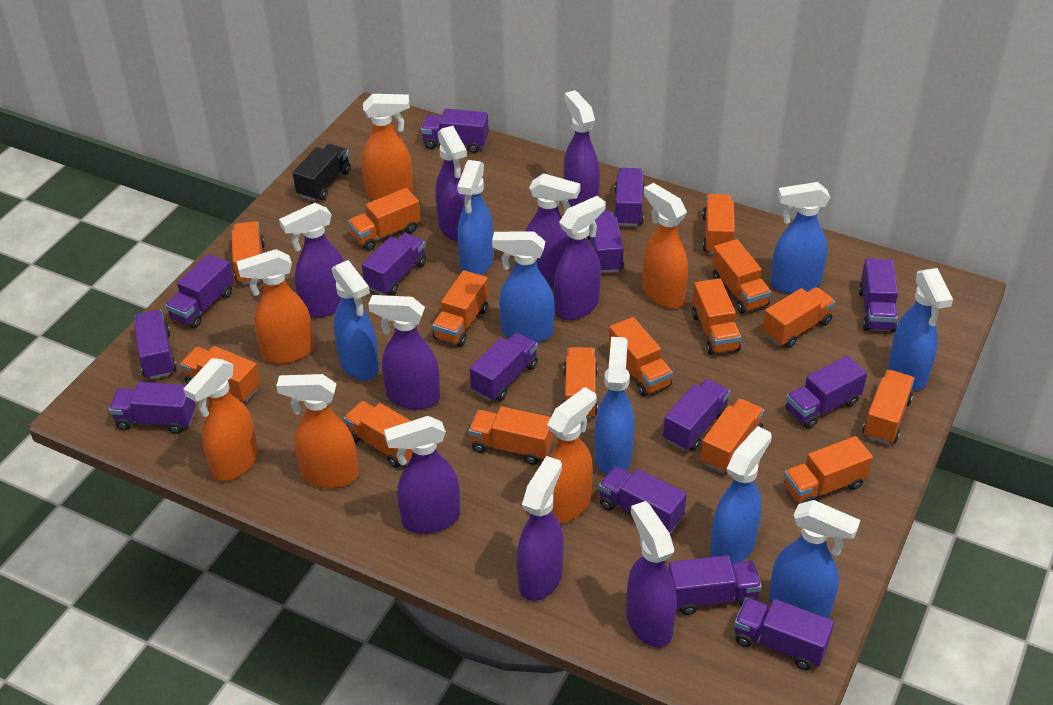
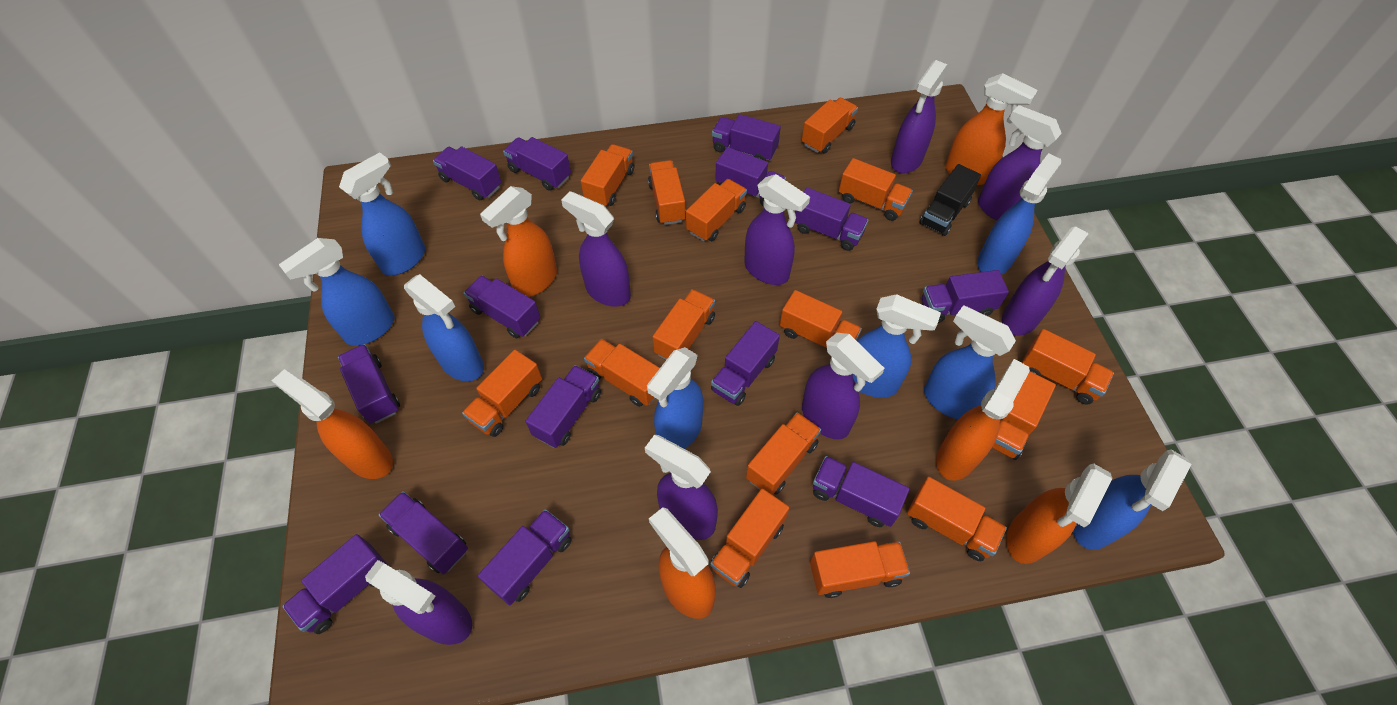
purple spray bottle: 9 -> 8

